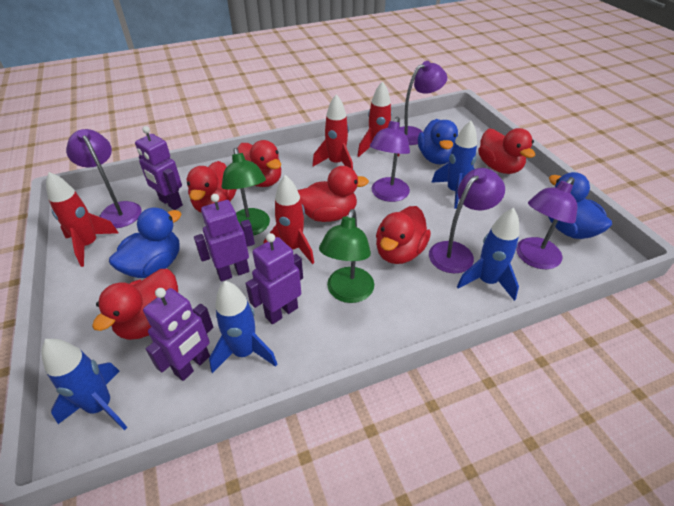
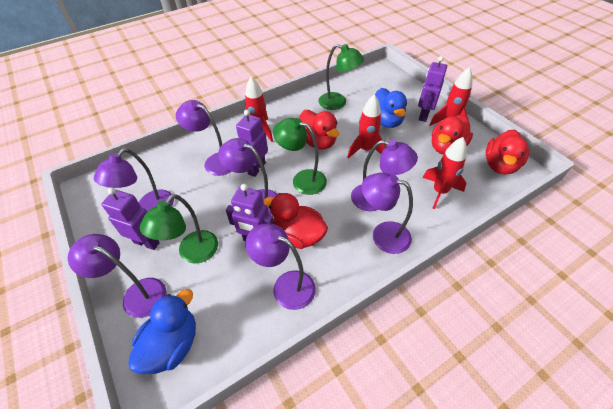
blue duck: 3 -> 2
blue rocket: 4 -> 0
green lamp: 2 -> 3
purple lamp: 5 -> 7
red duck: 6 -> 4

